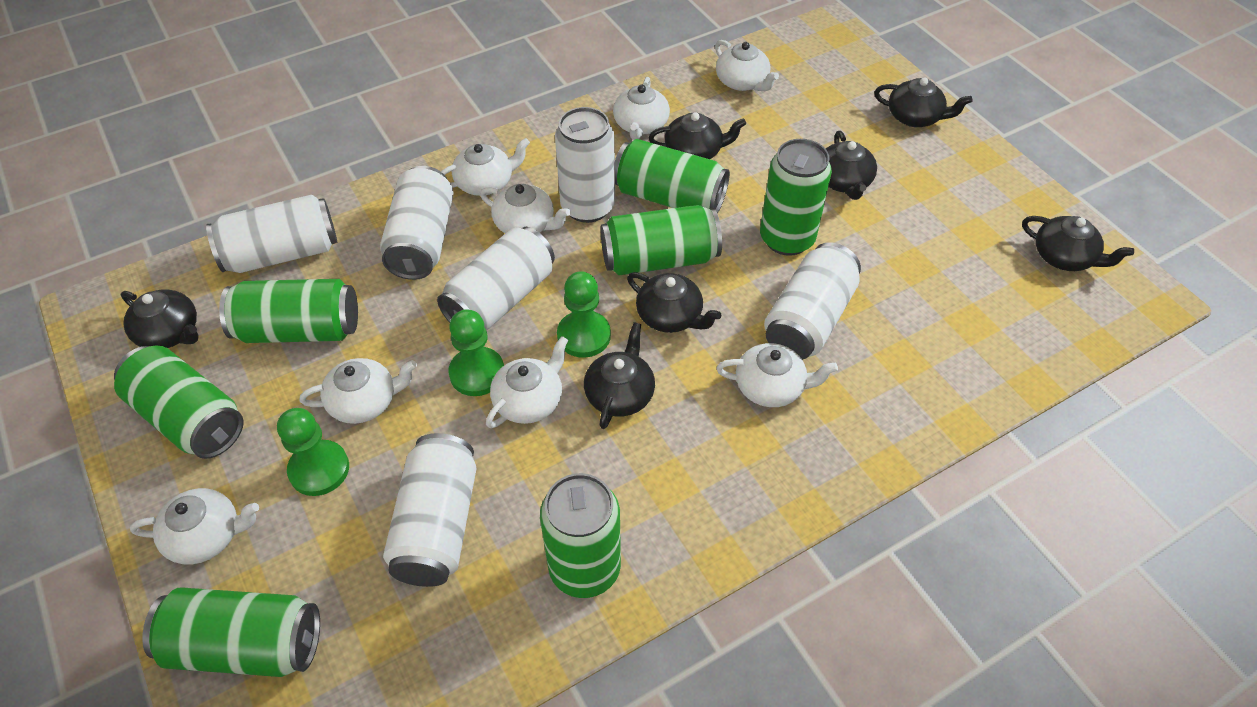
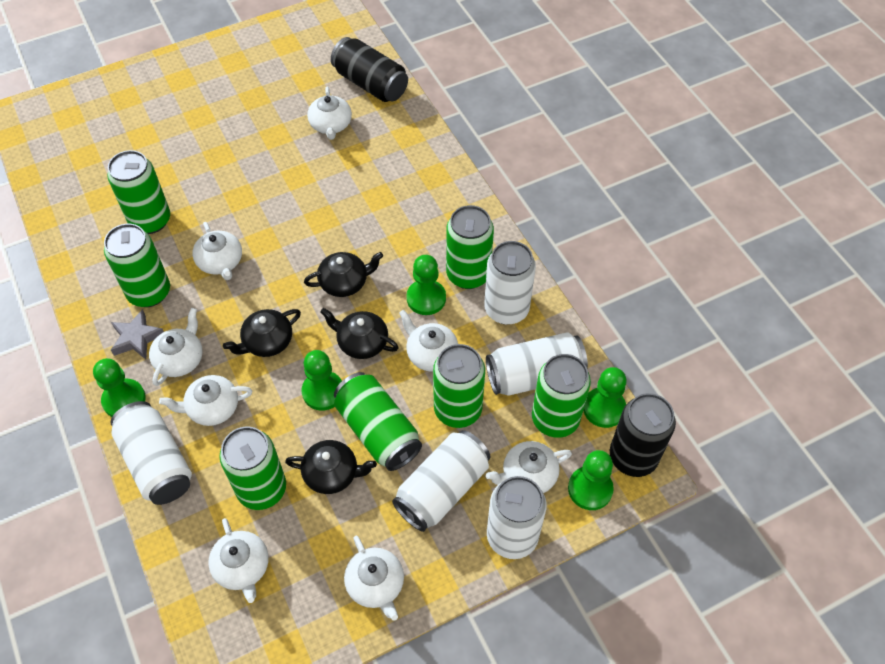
black can: 0 -> 2
black teapot: 7 -> 4
green pawn: 3 -> 5
grey star: 0 -> 1
white can: 6 -> 5

